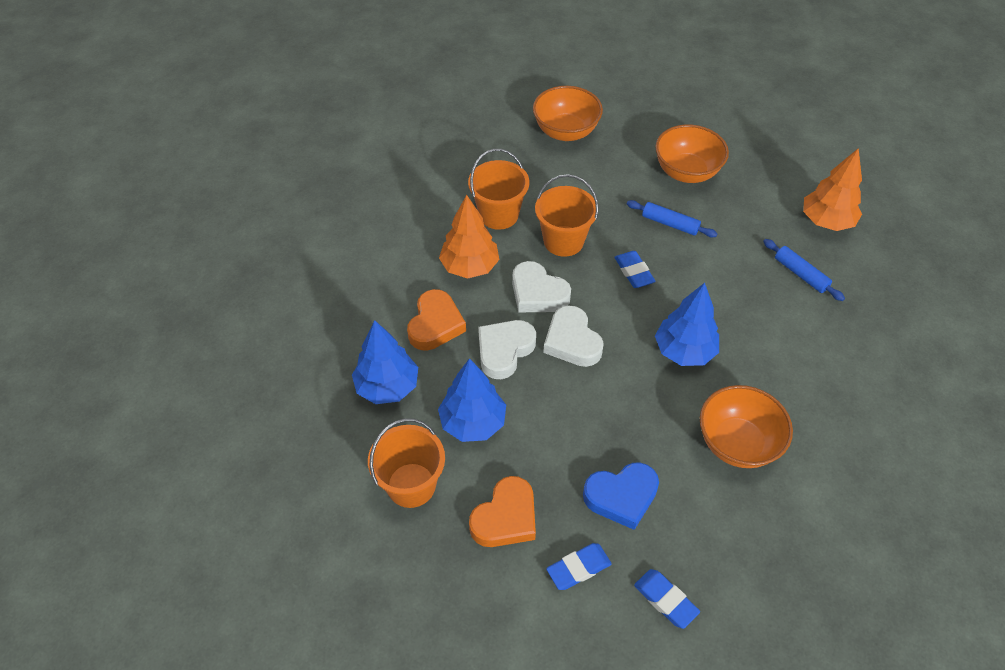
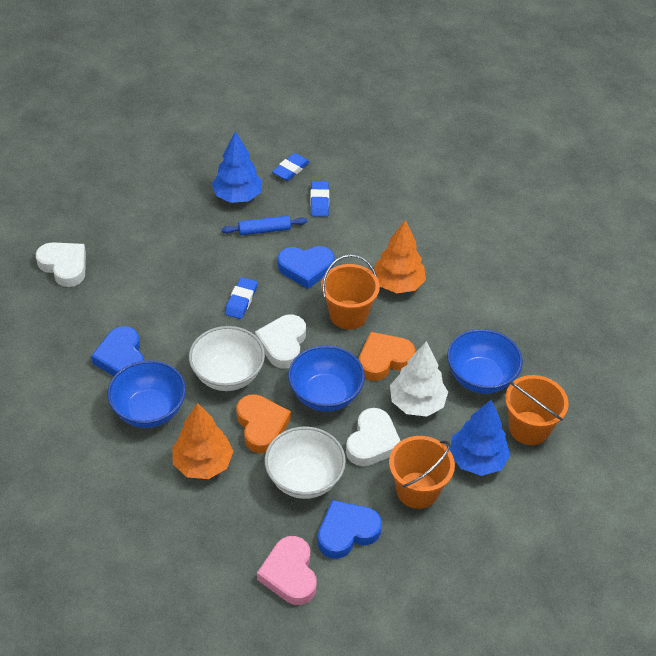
blue bowl: 0 -> 3
blue heart: 1 -> 3
blue rolling pin: 2 -> 1
blue tree: 3 -> 2
orange bowl: 3 -> 0
pink heart: 0 -> 1
white bowl: 0 -> 2
white tree: 0 -> 1

